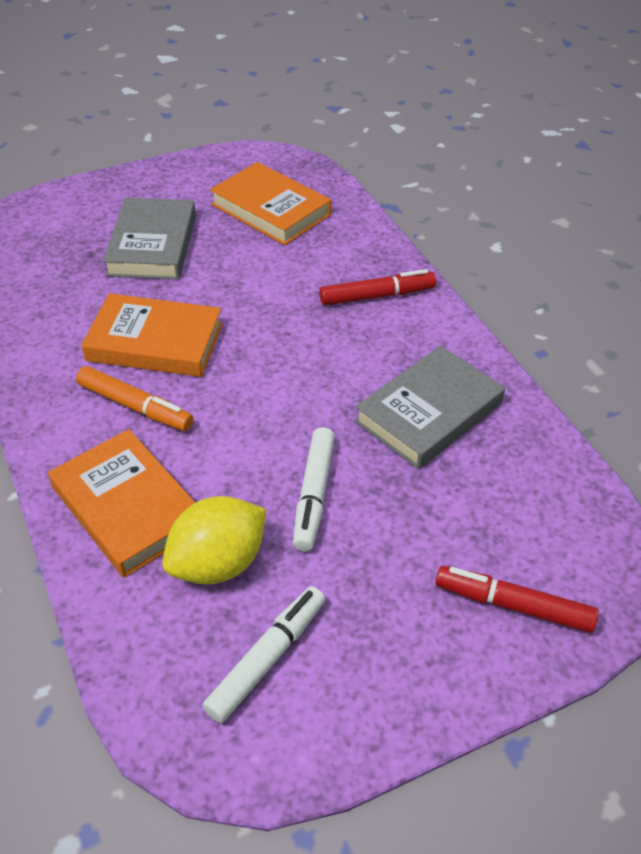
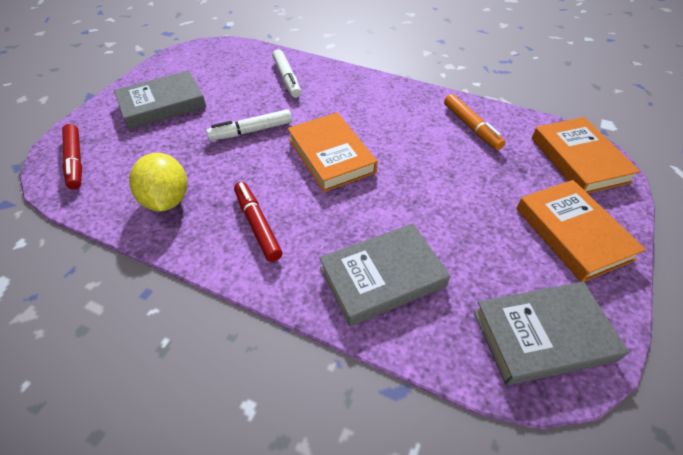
grey book: 2 -> 3

